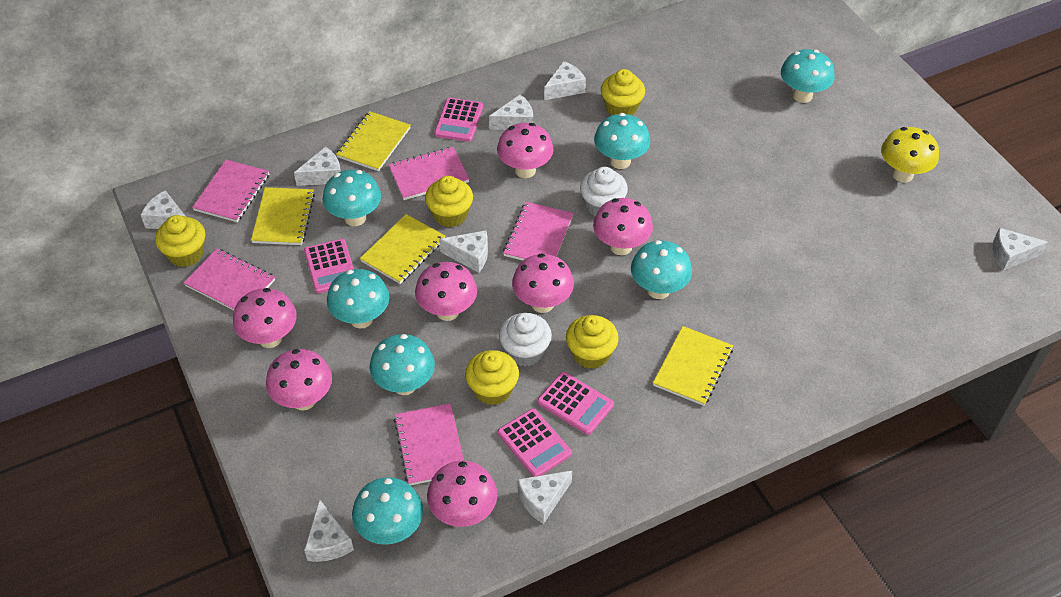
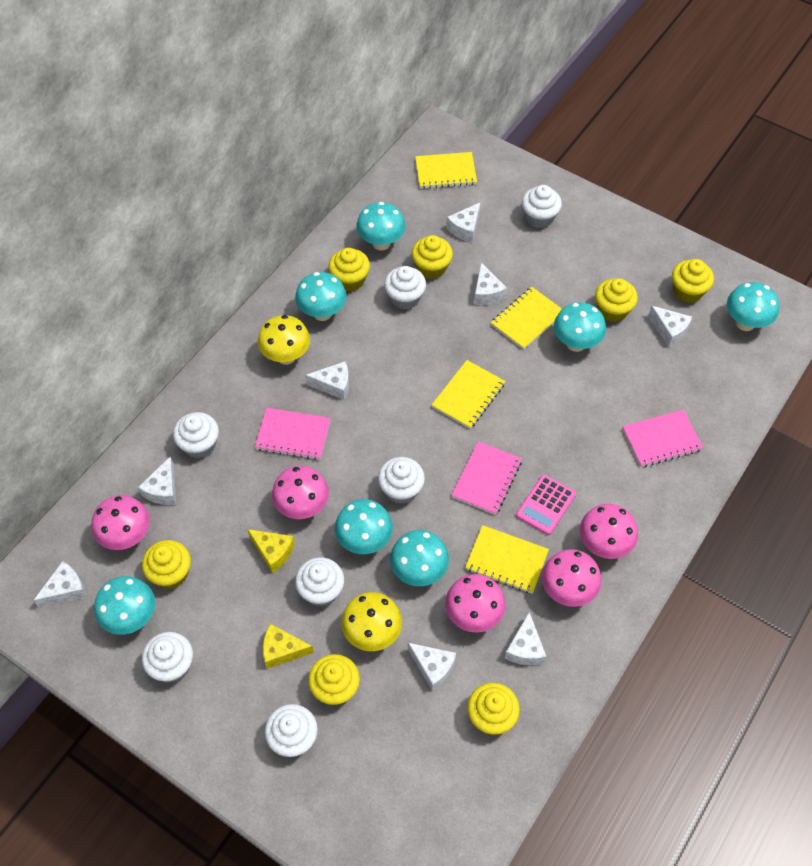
pink calculator: 4 -> 1
pink mushroom: 7 -> 5
pink notebook: 5 -> 3
white cupcake: 2 -> 7
yellow cheese: 0 -> 2
yellow cupcake: 5 -> 7
yellow mushroom: 1 -> 2

